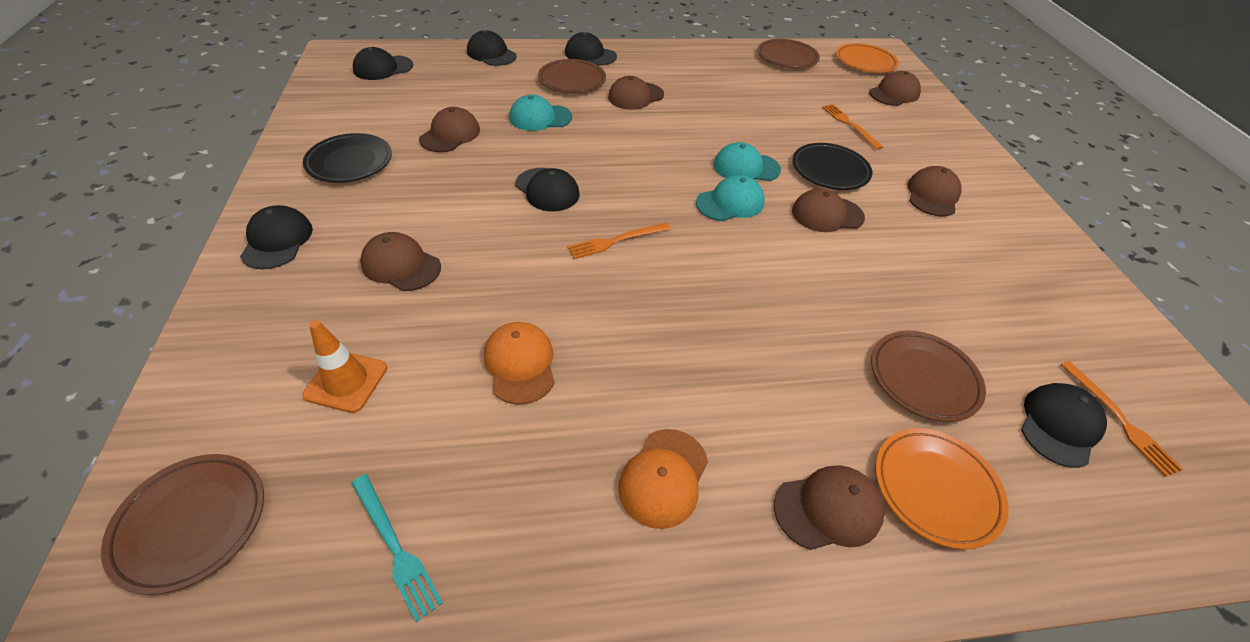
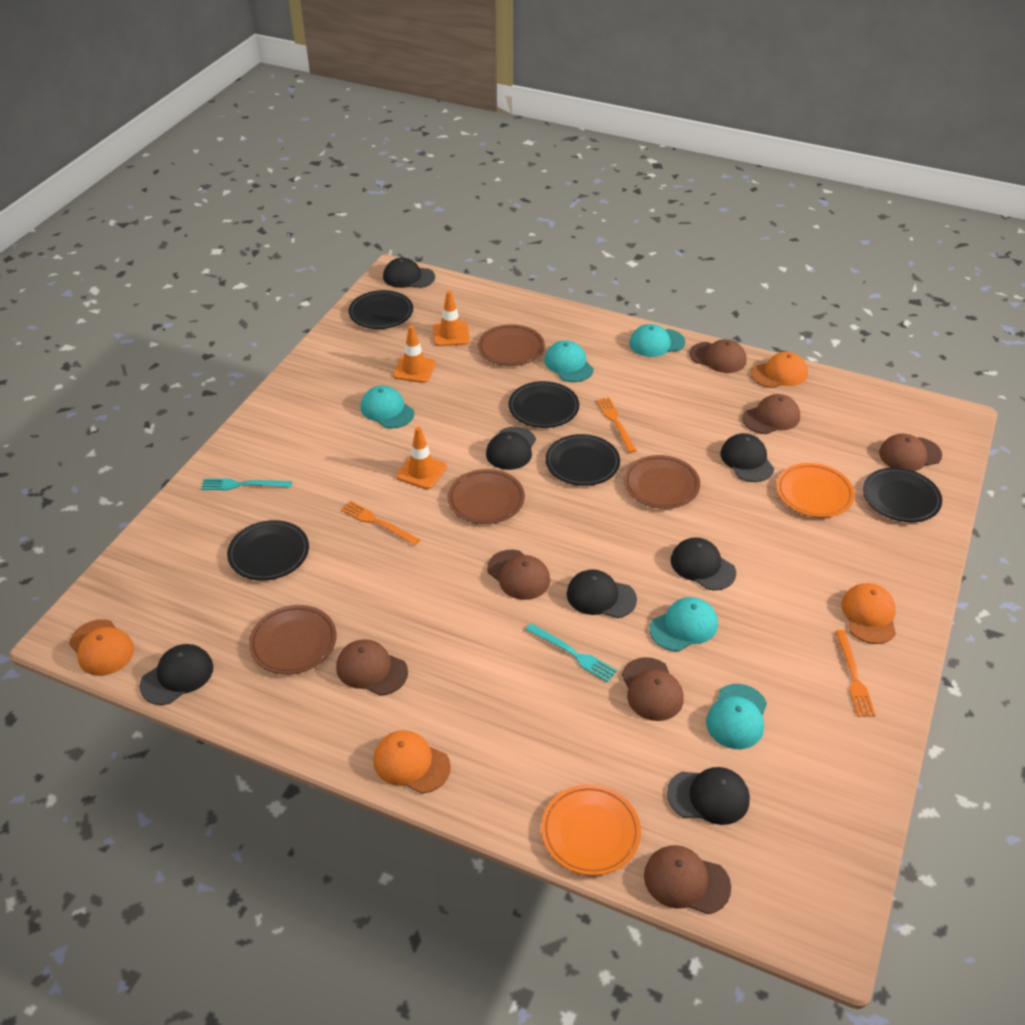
black cap: 6 -> 7
black plate: 2 -> 5
orange cap: 2 -> 4
orange traffic cone: 1 -> 3
turquoise cap: 3 -> 5
turquoise fork: 1 -> 2

